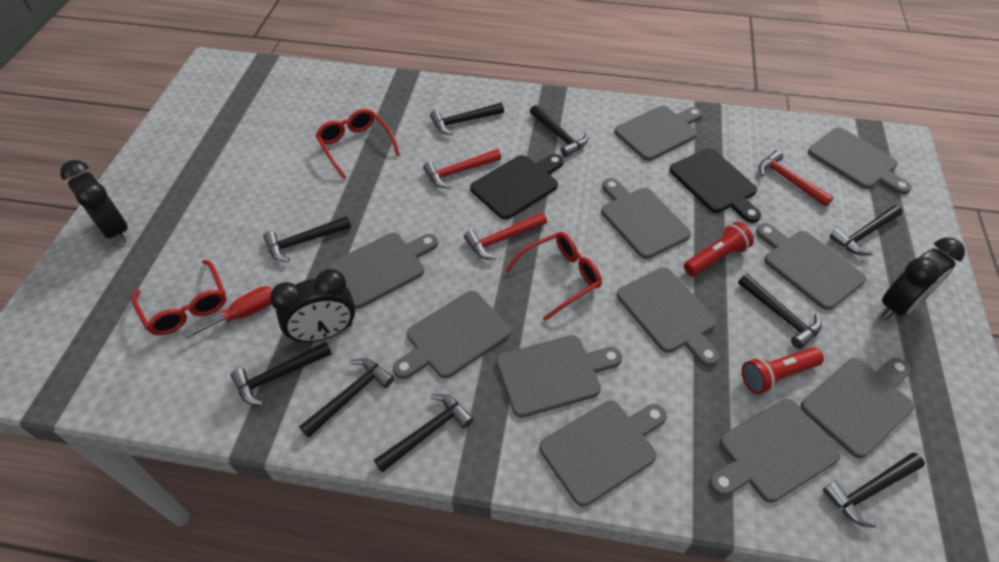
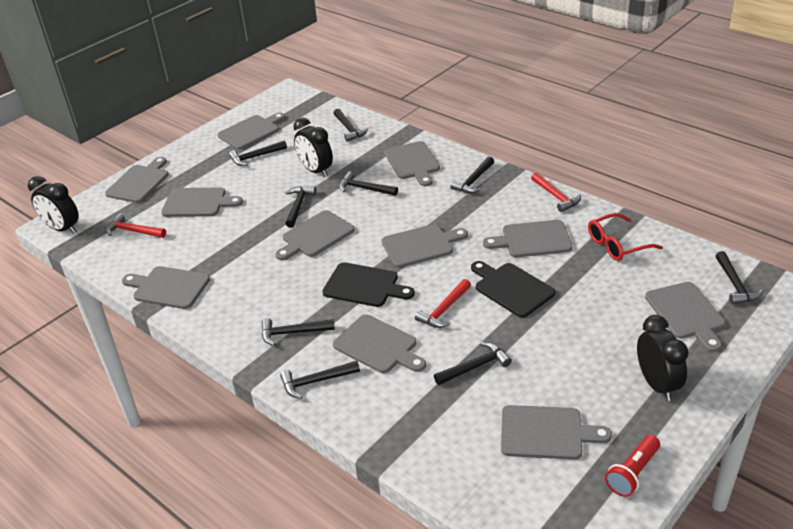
red flashlight: 2 -> 1
red glasses: 3 -> 1
red screwdriver: 1 -> 0

